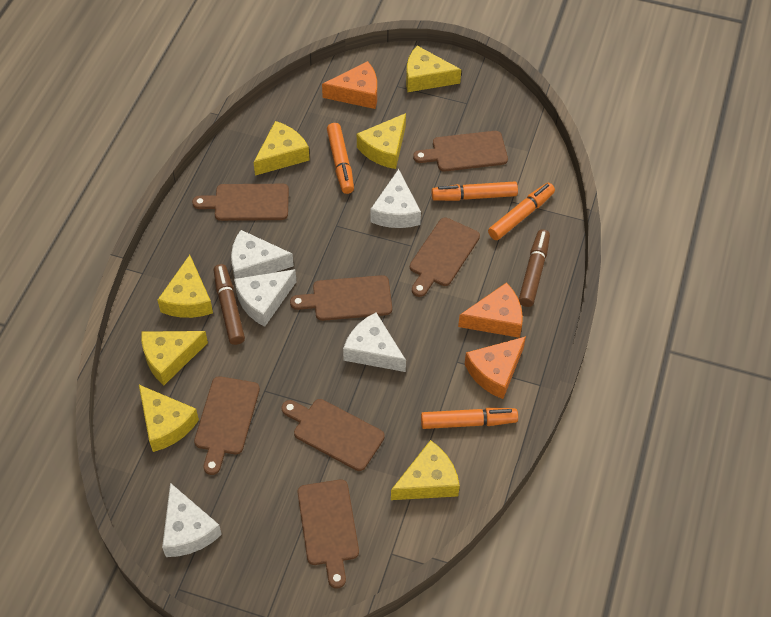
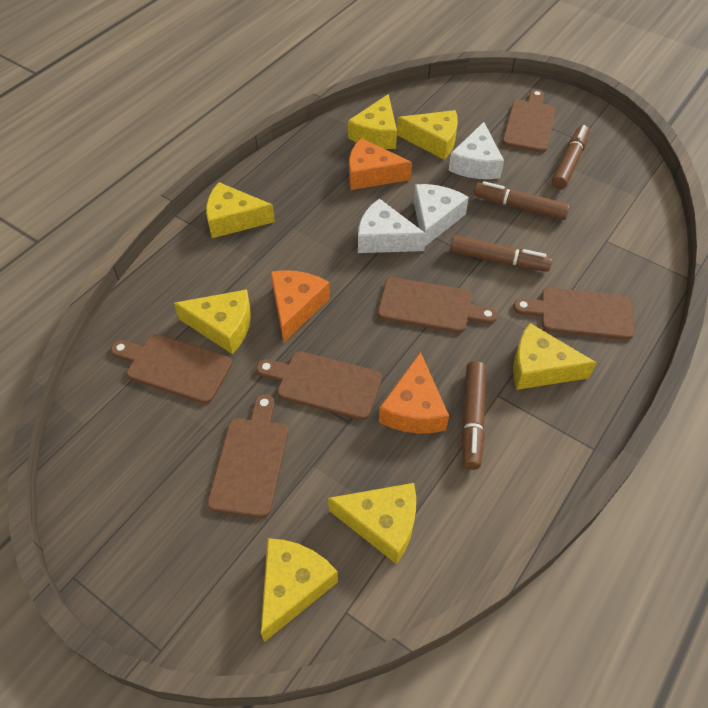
brown cutting board: 7 -> 6
brown marker: 2 -> 4
orange marker: 4 -> 0
white cheese: 5 -> 3

